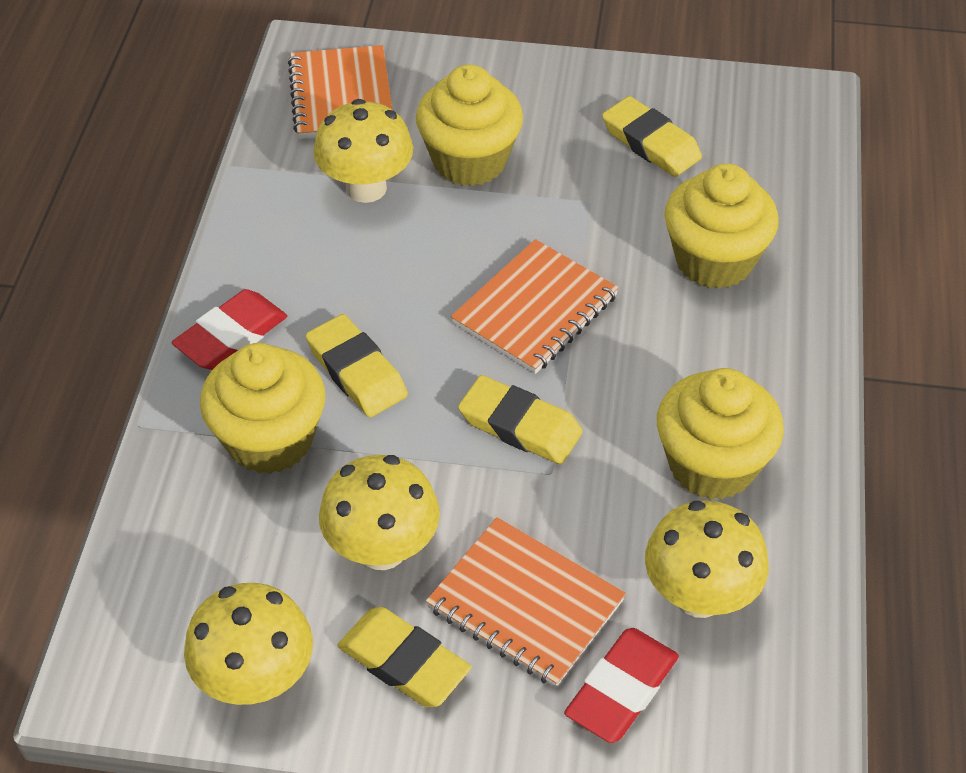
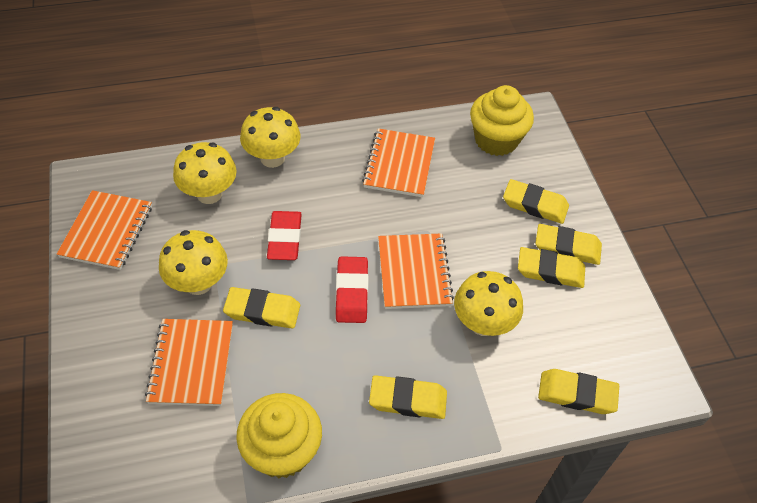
orange notebook: 3 -> 4
yellow cupcake: 4 -> 2
yellow eraser: 4 -> 6

